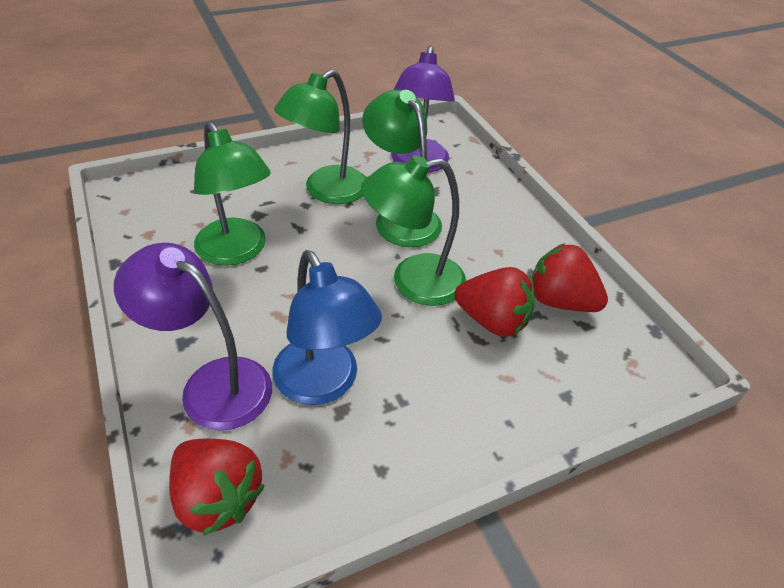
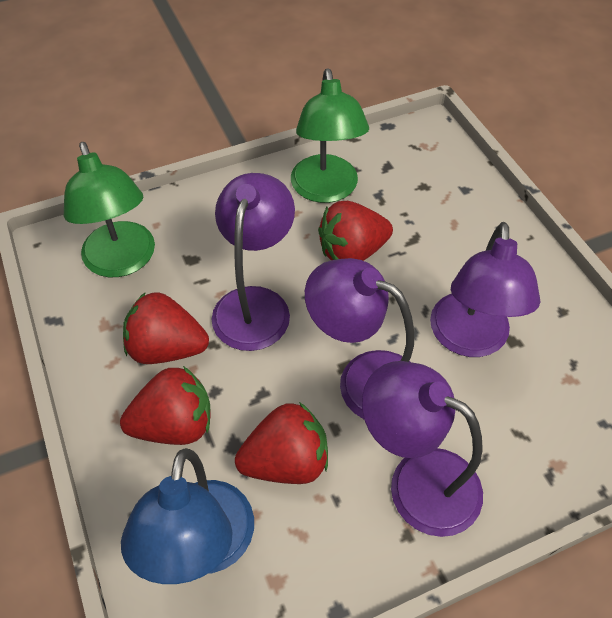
green lamp: 4 -> 2
purple lamp: 2 -> 4
red strawberry: 3 -> 4

